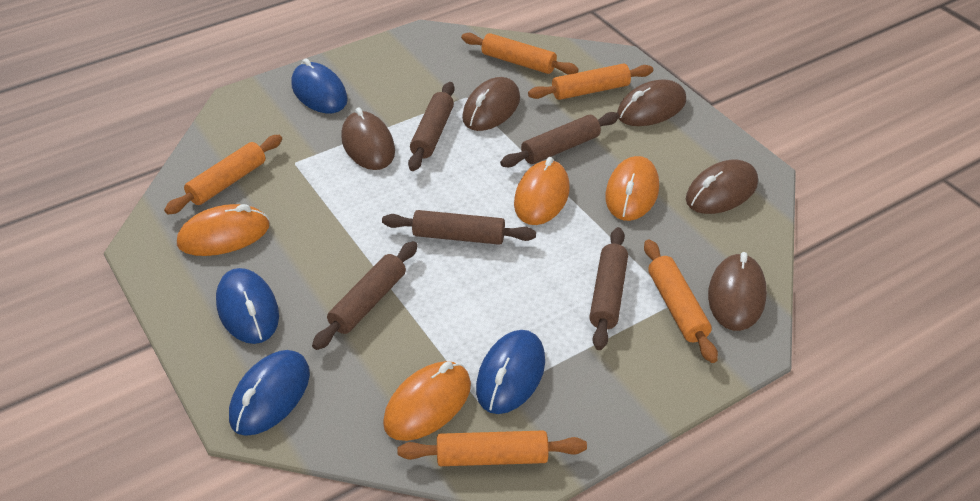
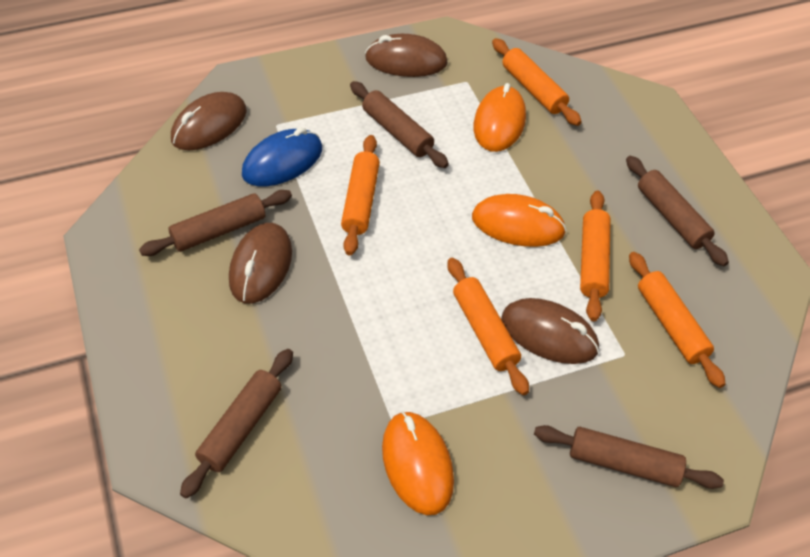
blue mouse: 4 -> 1
brown mouse: 5 -> 4
orange mouse: 4 -> 3

